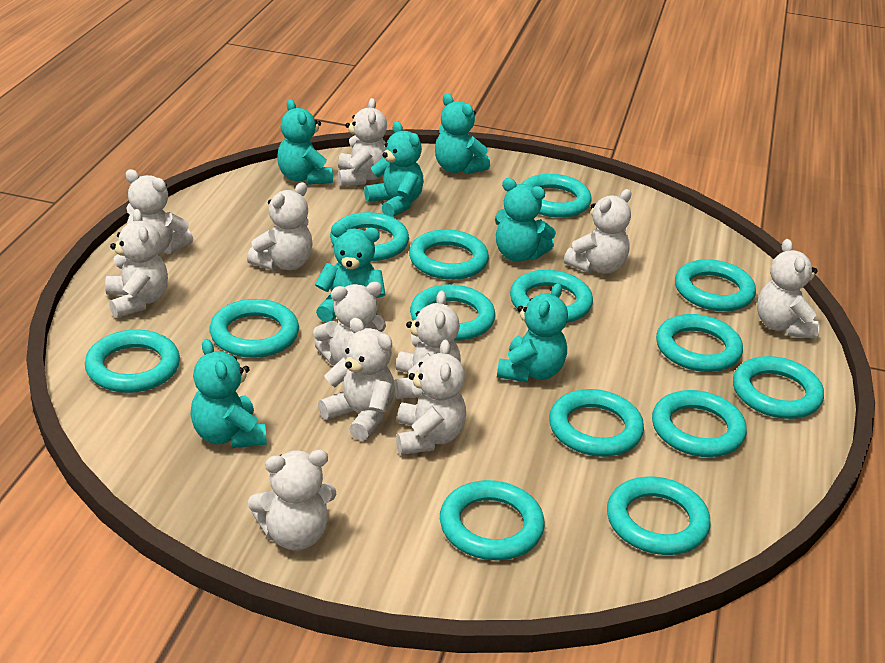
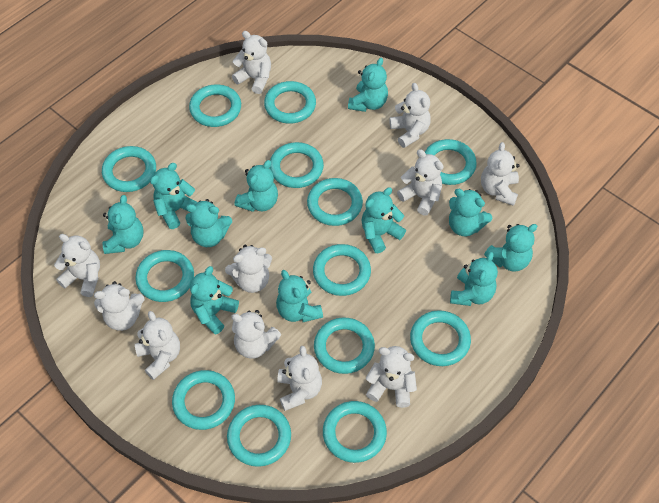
turquoise ring: 14 -> 13
turquoise teddy bear: 7 -> 11

